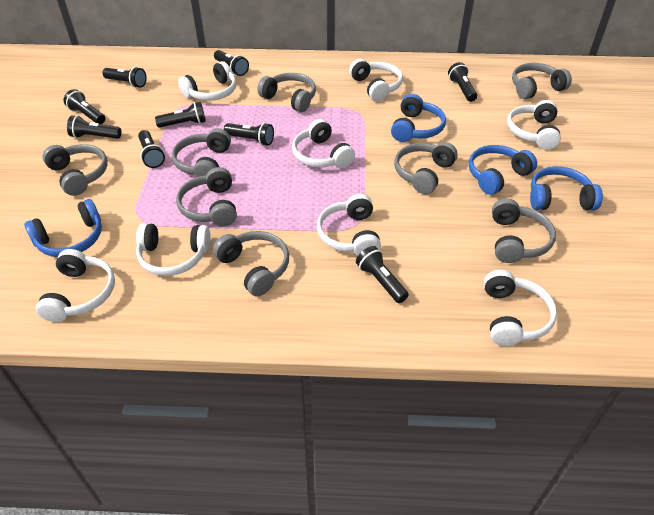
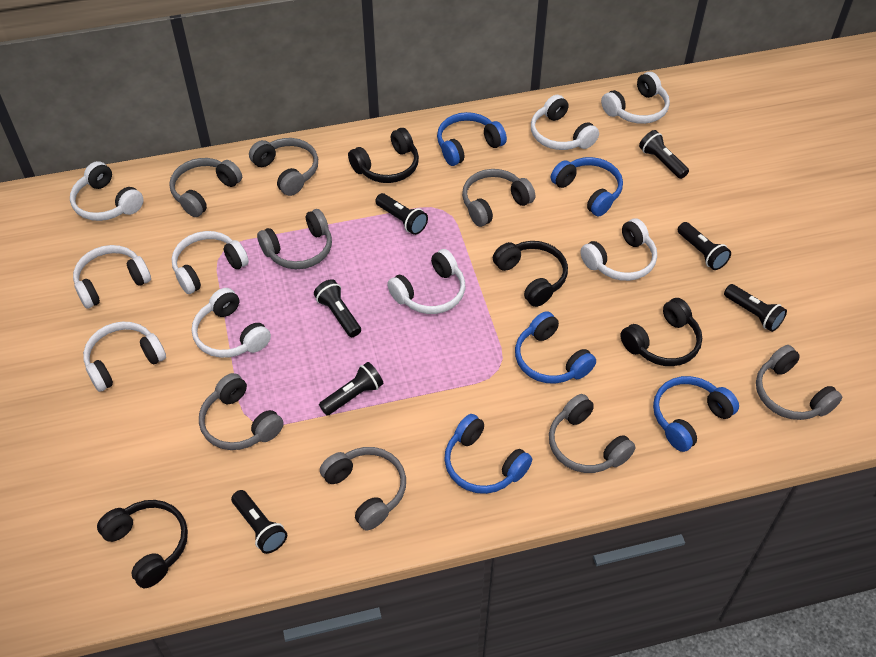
black flashlight: 9 -> 7
black headphones: 0 -> 4
blue headphones: 4 -> 5
white headphones: 8 -> 9

